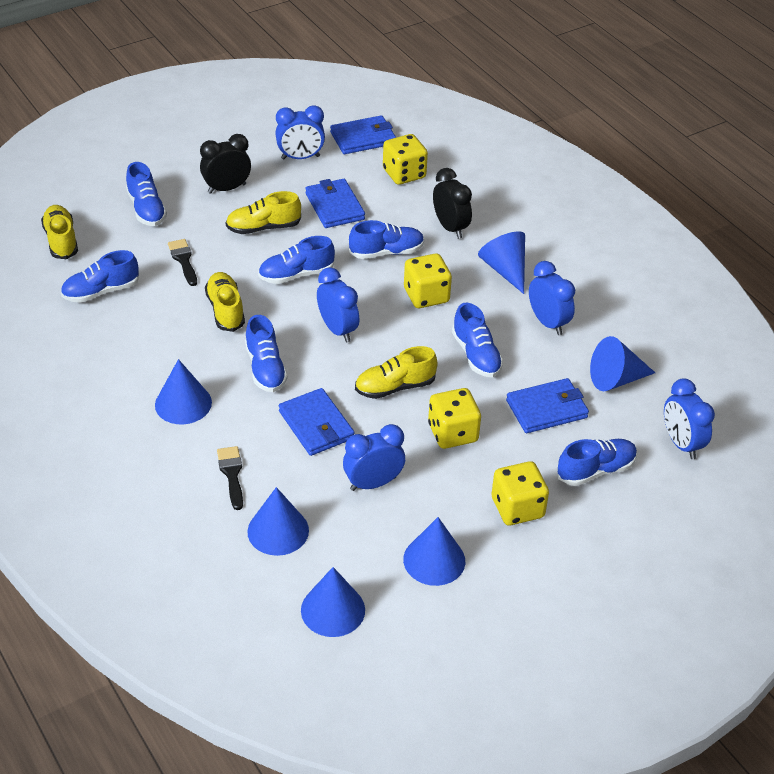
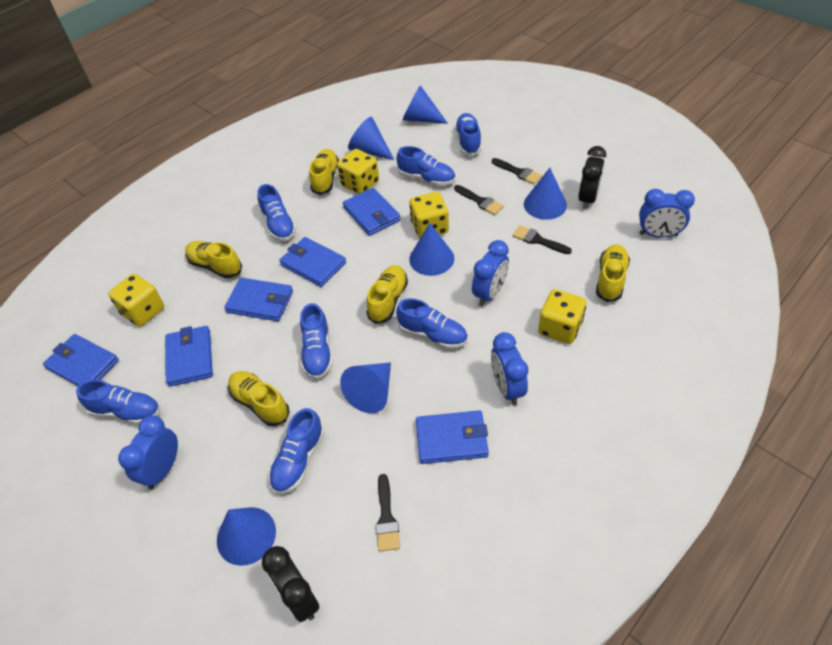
black brush: 2 -> 4
blue clock: 5 -> 4
blue wallet: 4 -> 6
yellow shoe: 4 -> 5

